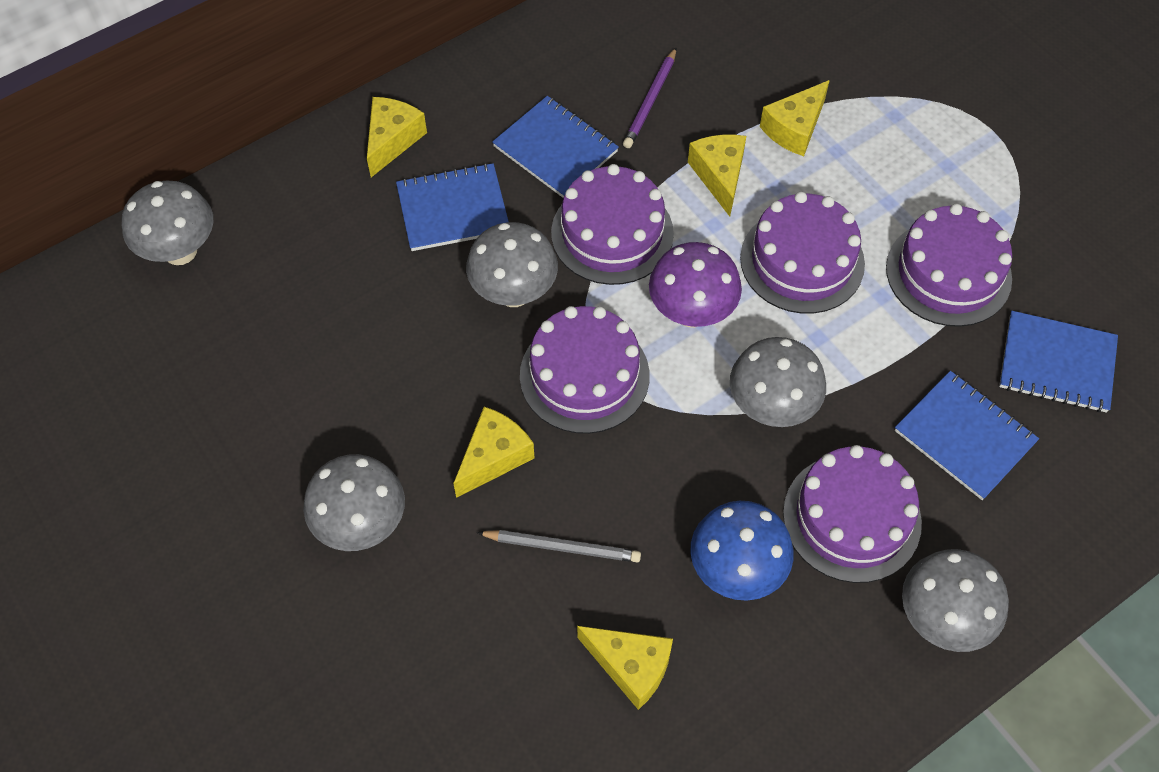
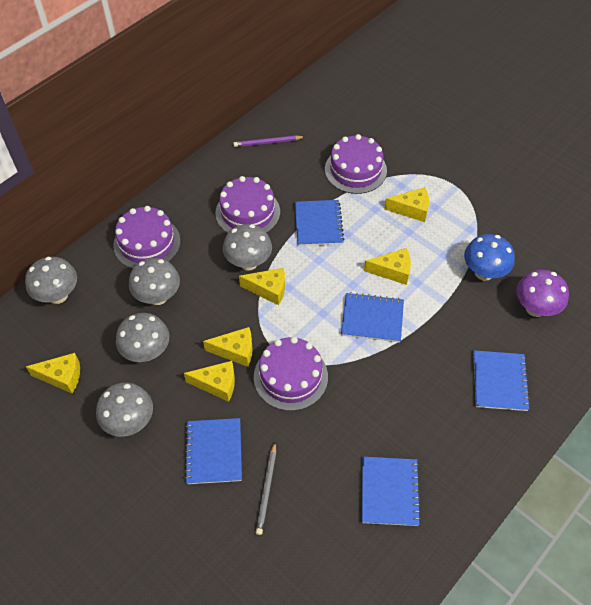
blue notebook: 4 -> 5
purple cake: 5 -> 4
yellow cheese: 5 -> 6

